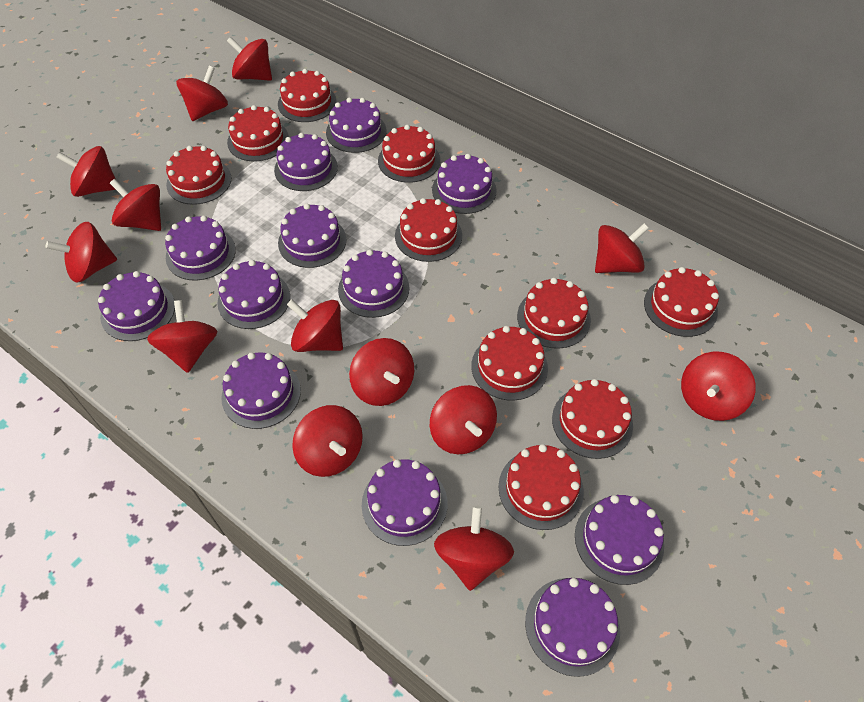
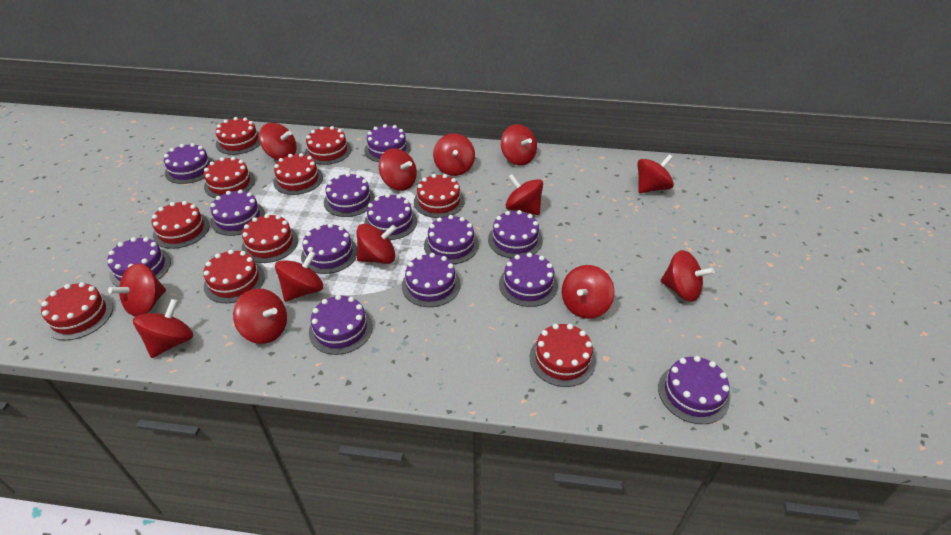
purple cake: 12 -> 13

